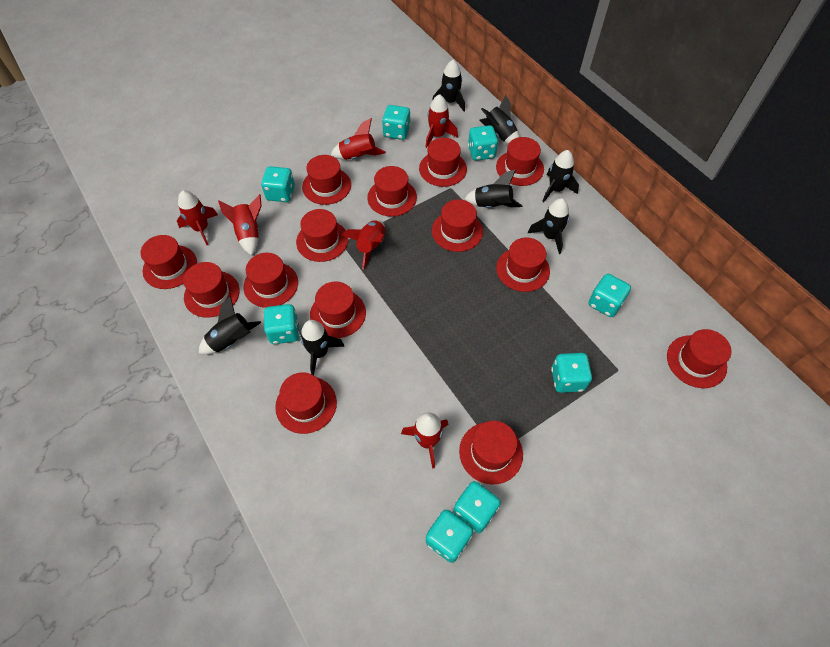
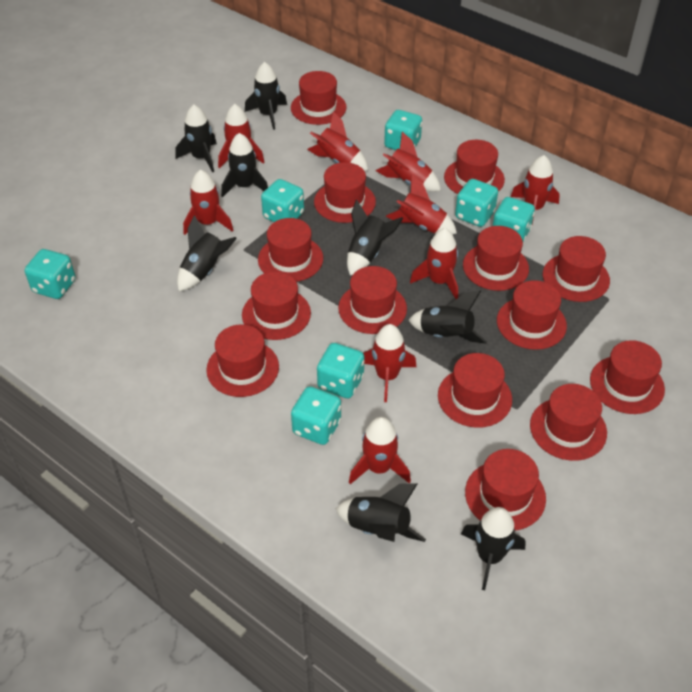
black rocket: 7 -> 8
red rocket: 6 -> 9
turquoise dice: 8 -> 7

